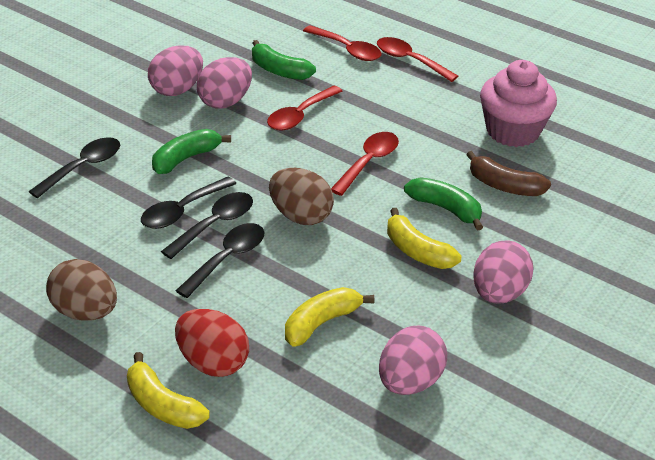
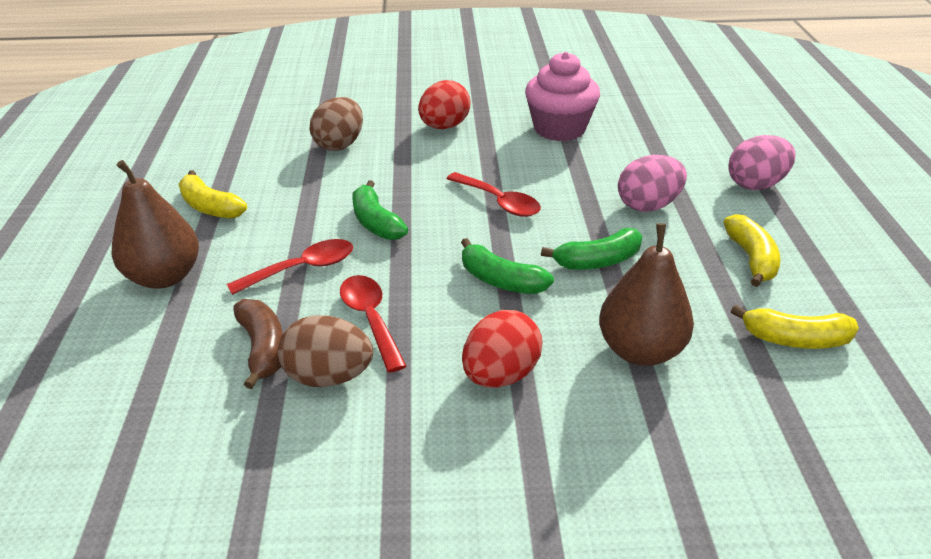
black spoon: 4 -> 0
brown pear: 0 -> 2
pink egg: 4 -> 2
red egg: 1 -> 2
red spoon: 4 -> 3

